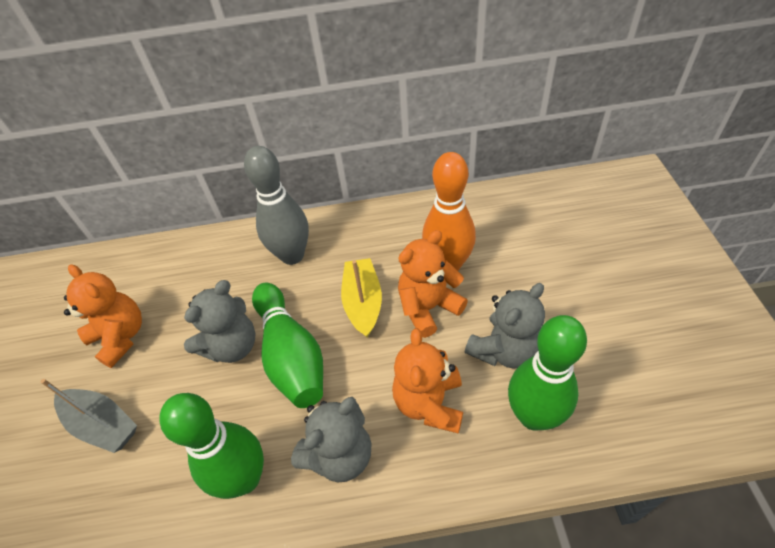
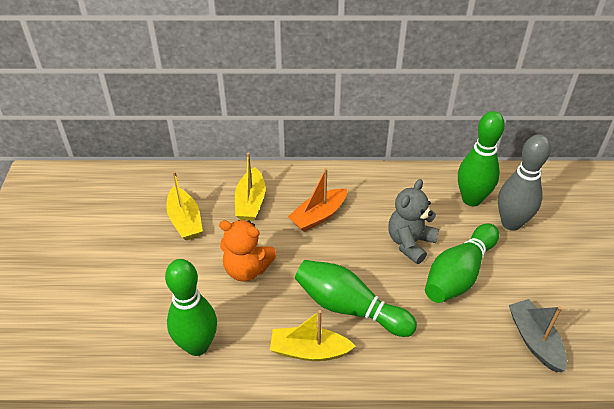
green bowling pin: 3 -> 4
grey teddy bear: 3 -> 1
orange boat: 0 -> 1
orange bowling pin: 1 -> 0
orange teddy bear: 3 -> 1
yellow boat: 1 -> 3

